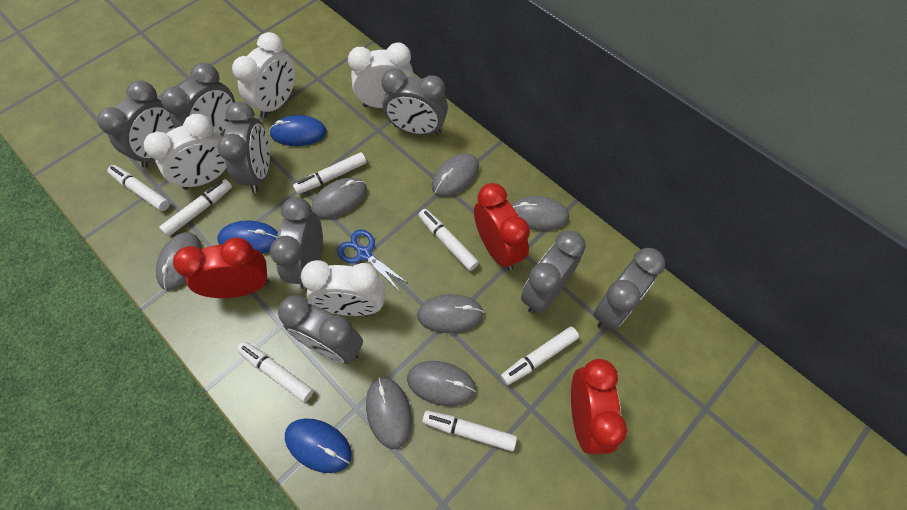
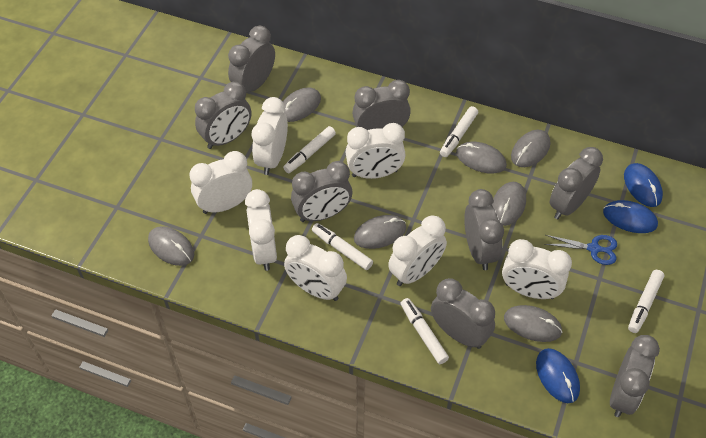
red clock: 3 -> 0
white clock: 4 -> 7
white marker: 7 -> 5

